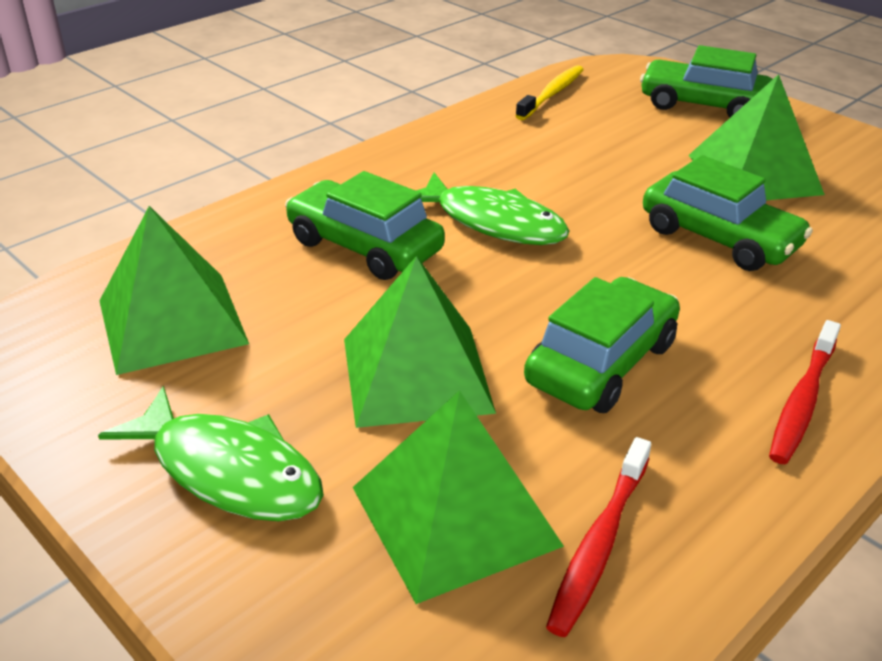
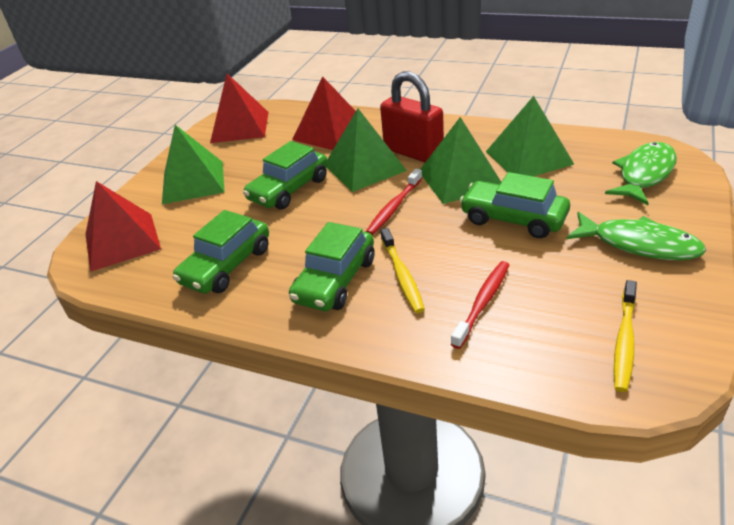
red padlock: 0 -> 1
red pyramid: 0 -> 3
yellow toothbrush: 1 -> 2

